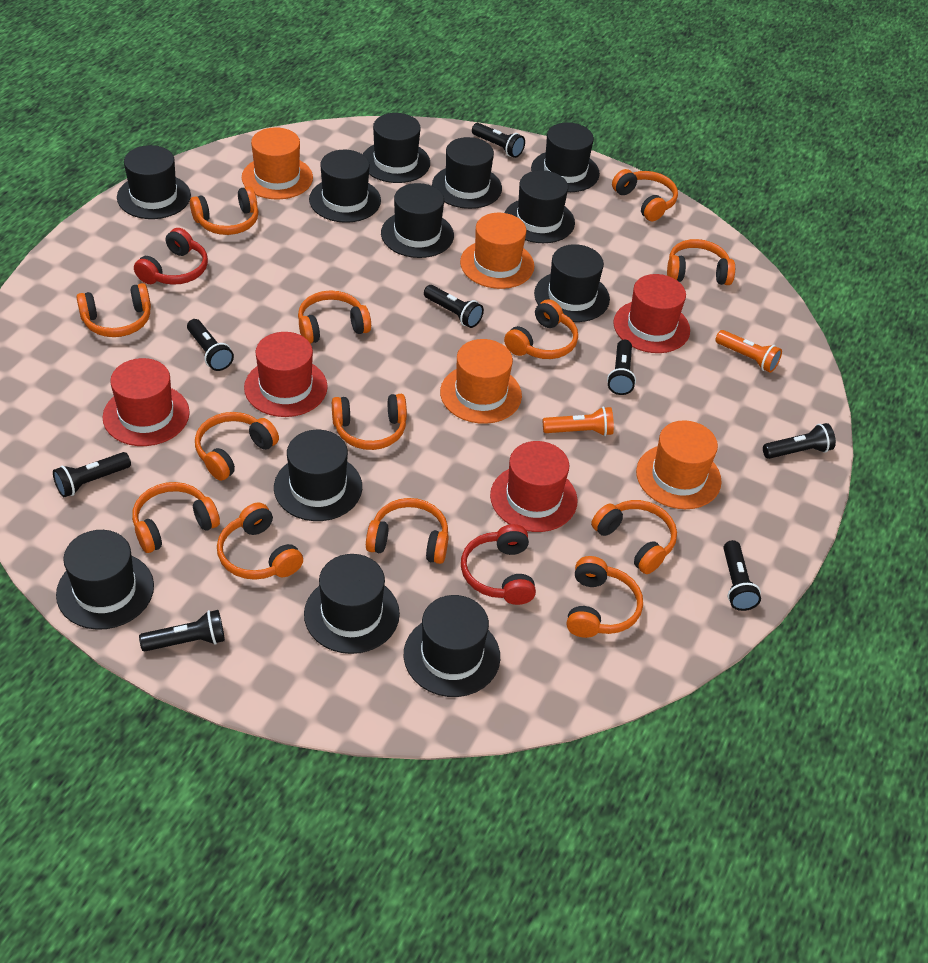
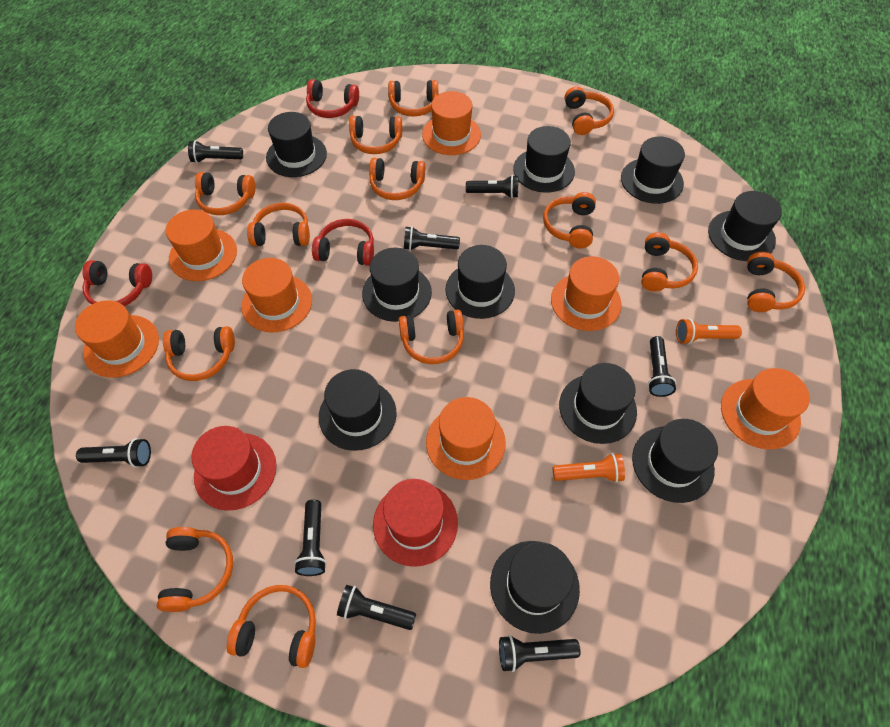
black hat: 12 -> 10
orange hat: 4 -> 7
red hat: 4 -> 2
red headphones: 2 -> 3

